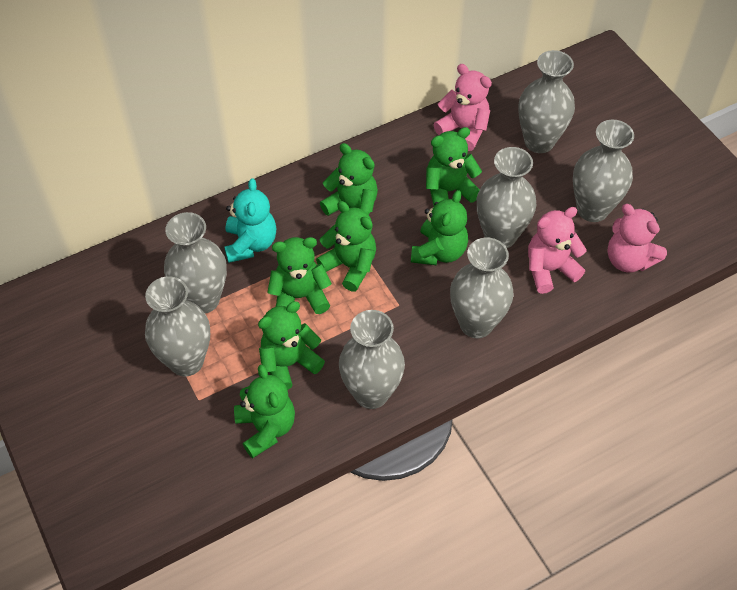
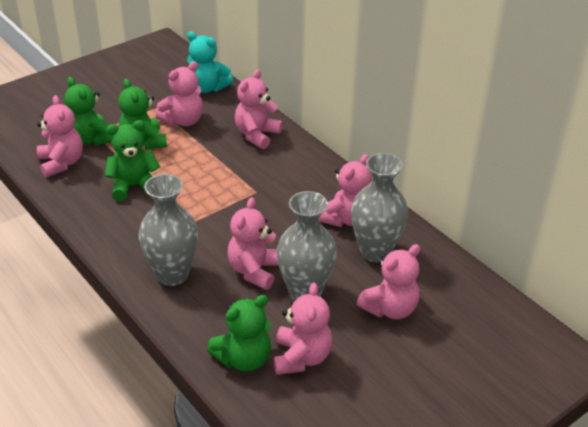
green teddy bear: 7 -> 4
grey vase: 7 -> 3
pink teddy bear: 3 -> 7

